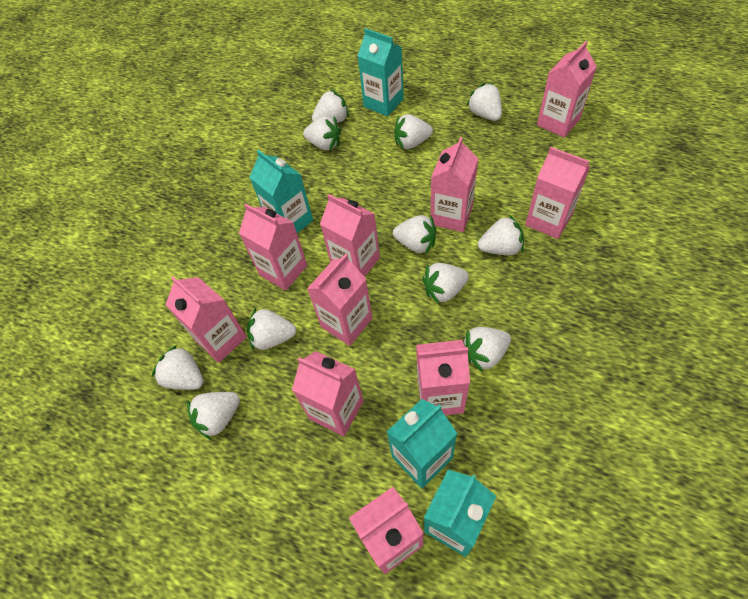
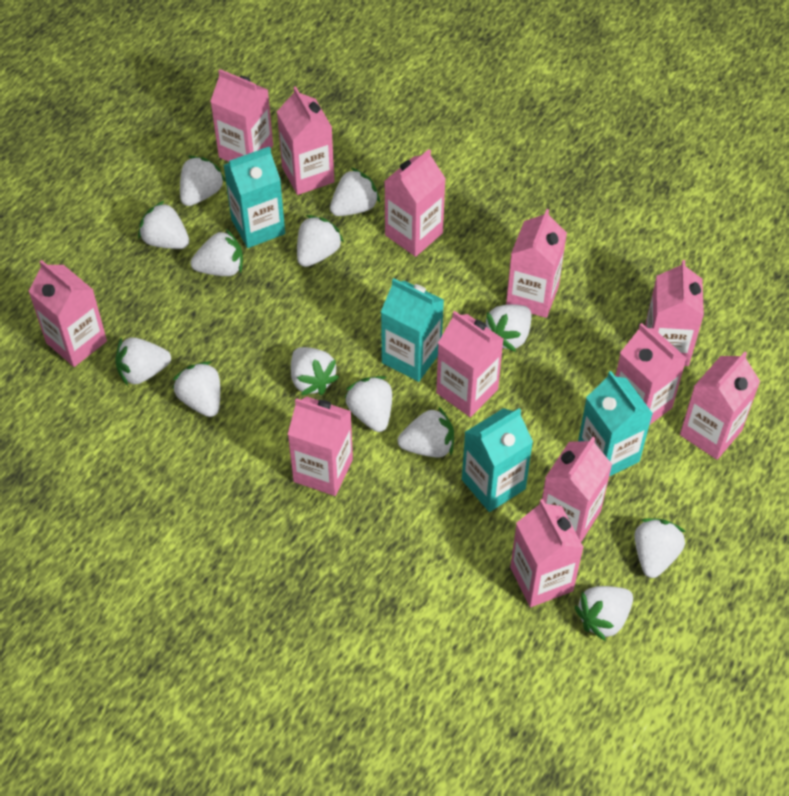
pink carton: 10 -> 12
white strawberry: 11 -> 13

